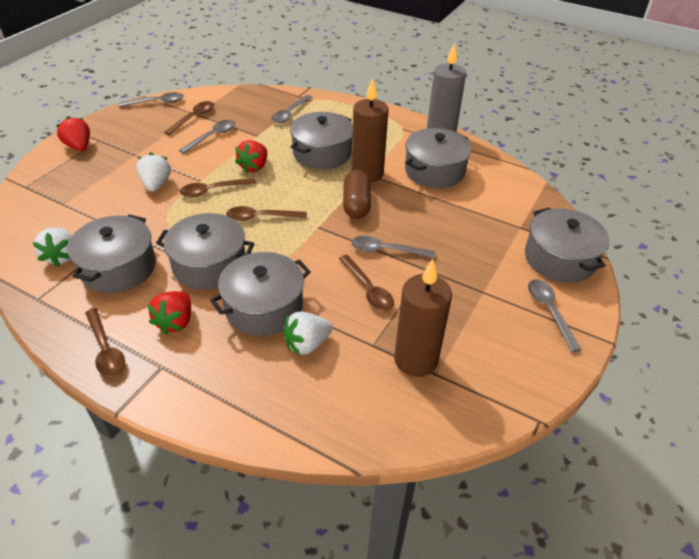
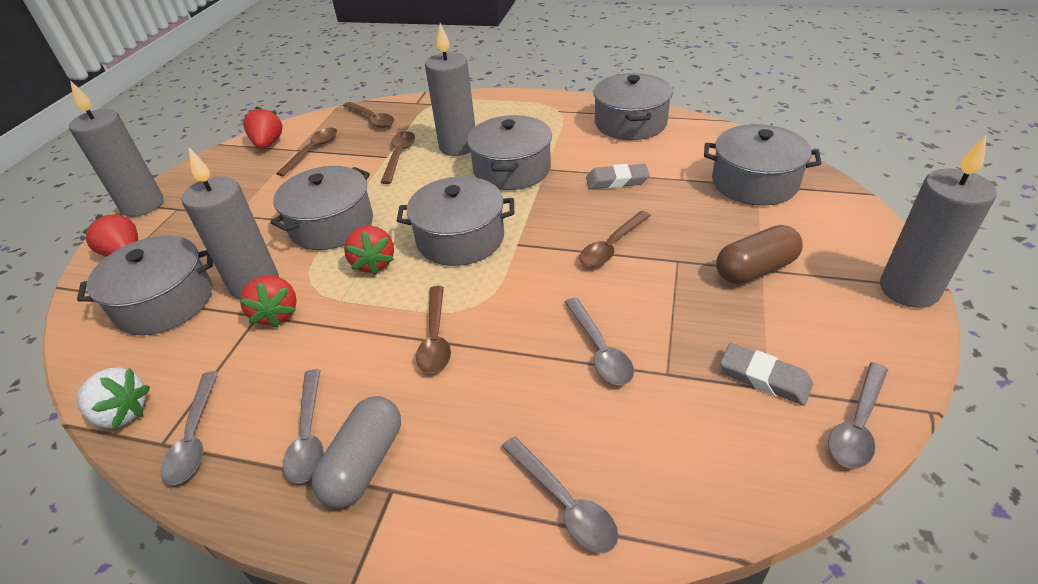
brown candle: 2 -> 0
grey candle: 1 -> 4
grey capsule: 0 -> 1
grey eraser: 0 -> 2
red strawberry: 3 -> 4
white strawberry: 3 -> 1

